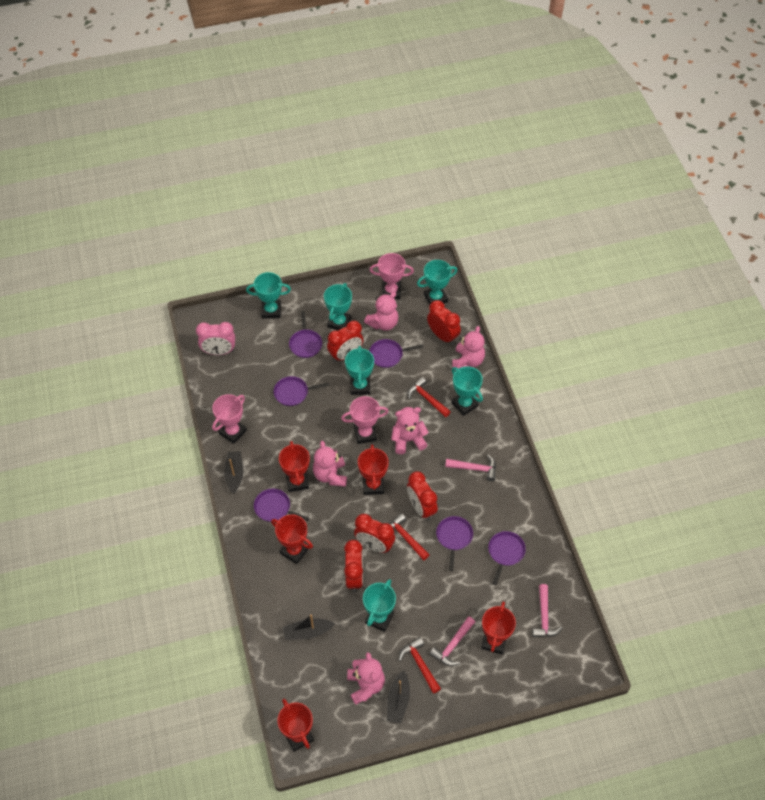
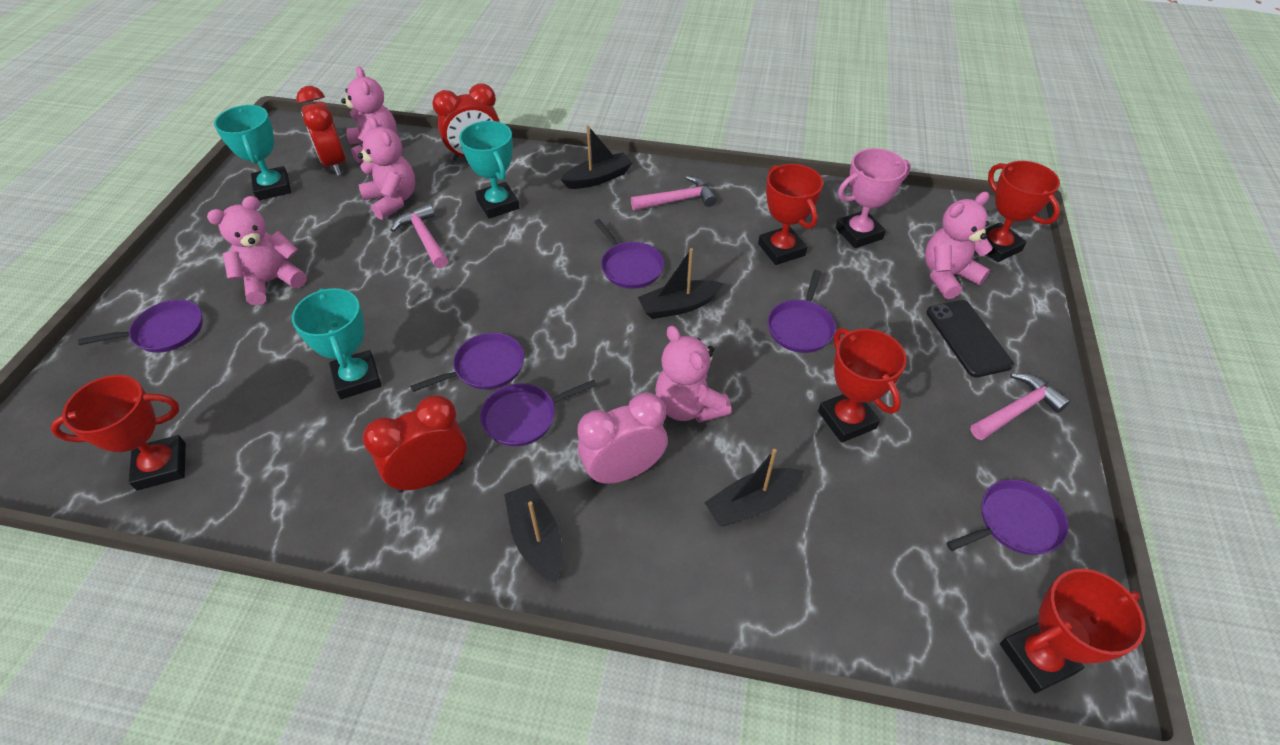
black boat: 3 -> 4
black phone: 0 -> 1
pink trophy: 3 -> 1
red clock: 5 -> 3
red hammer: 3 -> 0
turquoise trophy: 6 -> 3

